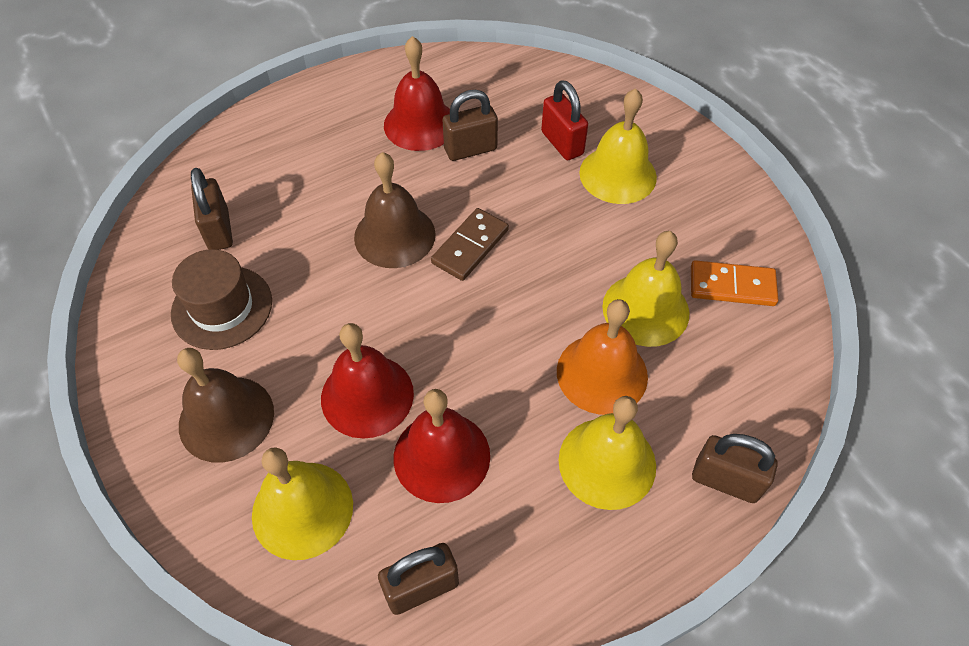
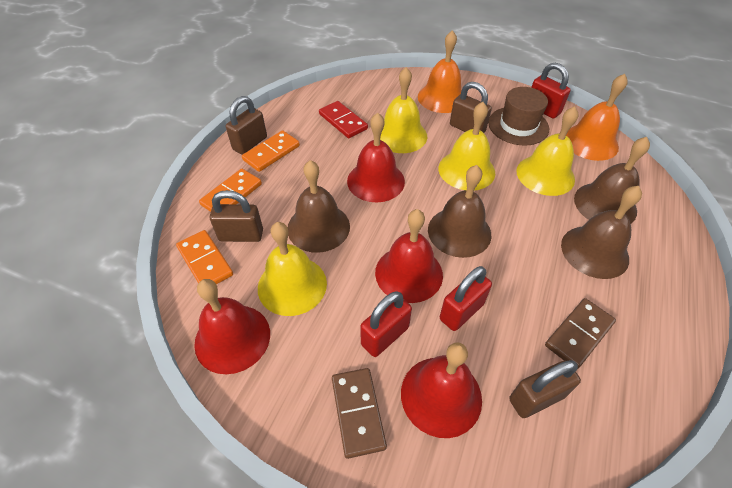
brown bell: 2 -> 4
brown domino: 1 -> 2
orange bell: 1 -> 2
orange domino: 1 -> 3
red bell: 3 -> 4
red domino: 0 -> 1
red padlock: 1 -> 3

